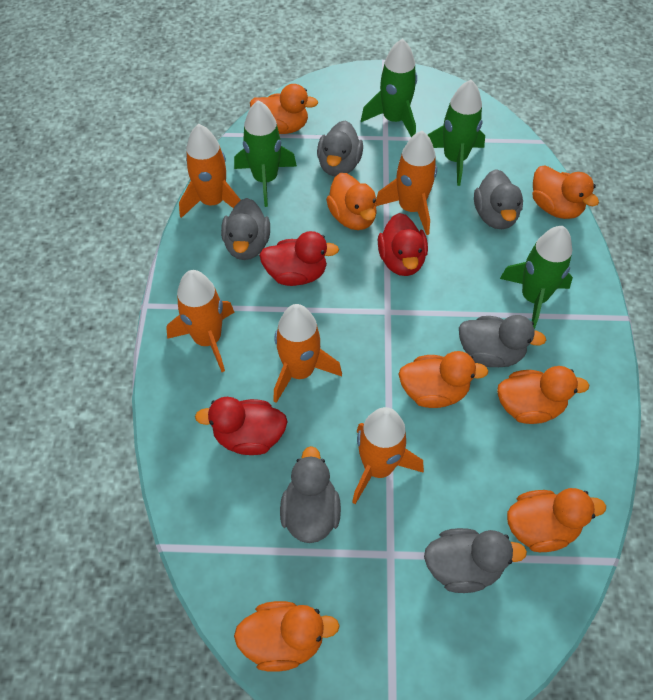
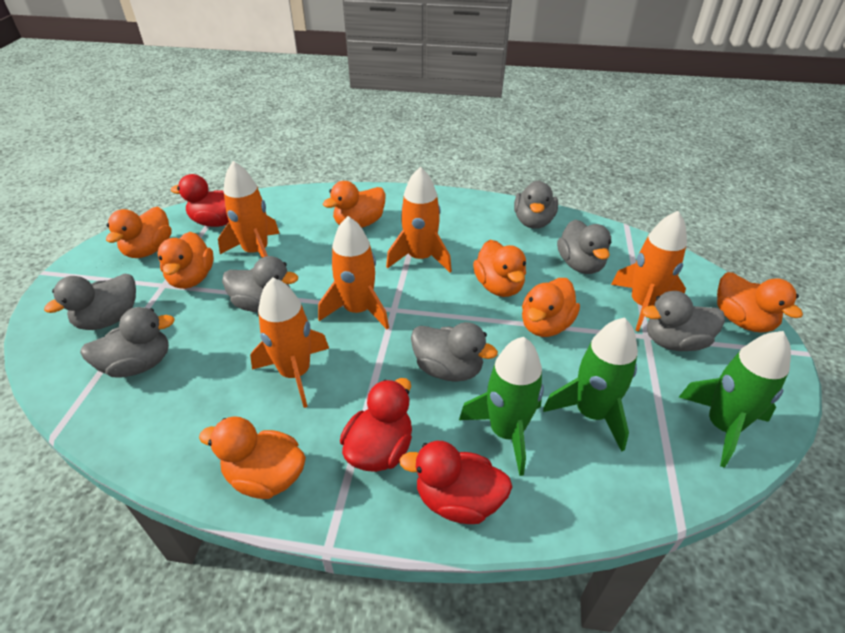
green rocket: 4 -> 3
grey duck: 6 -> 7

